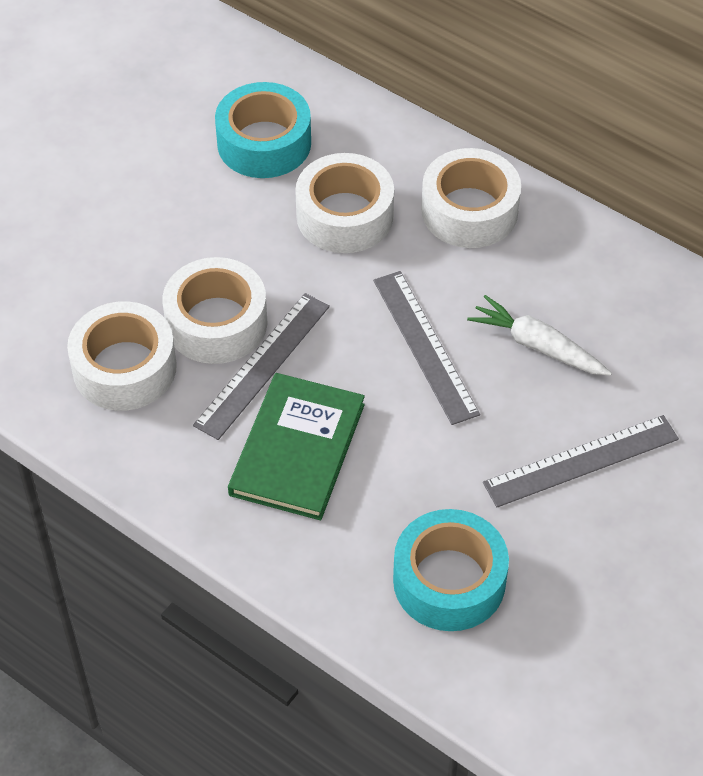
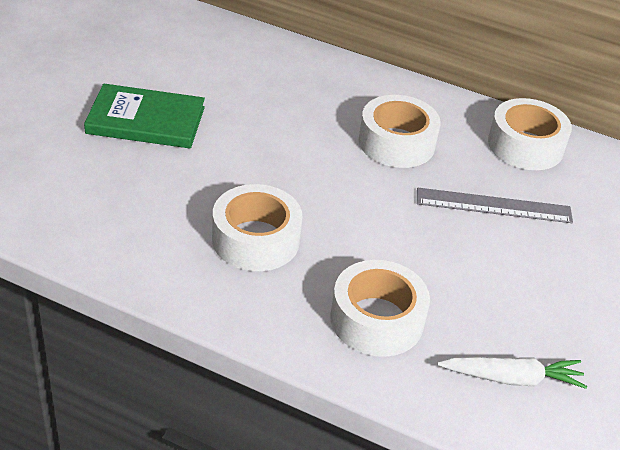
grey ruler: 3 -> 1
turquoise tape: 2 -> 0

